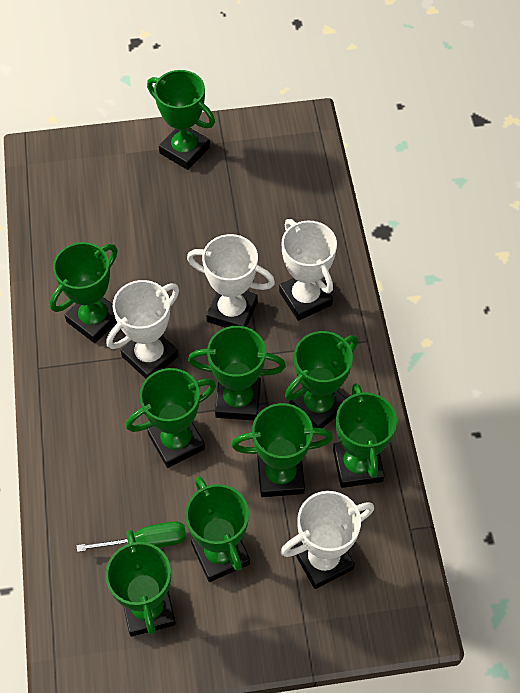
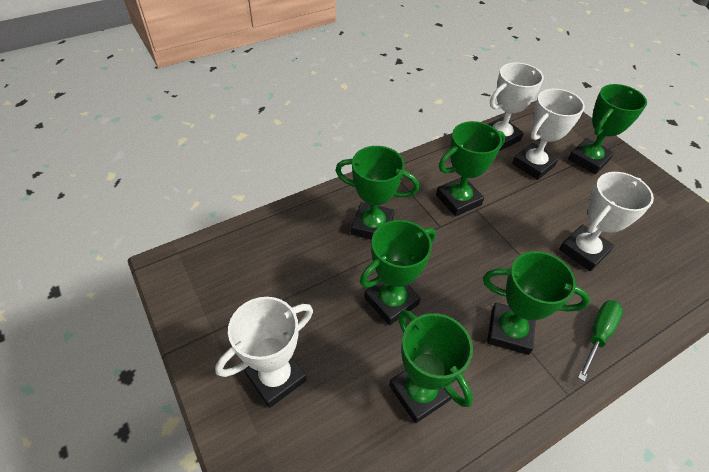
green trophy: 9 -> 6

